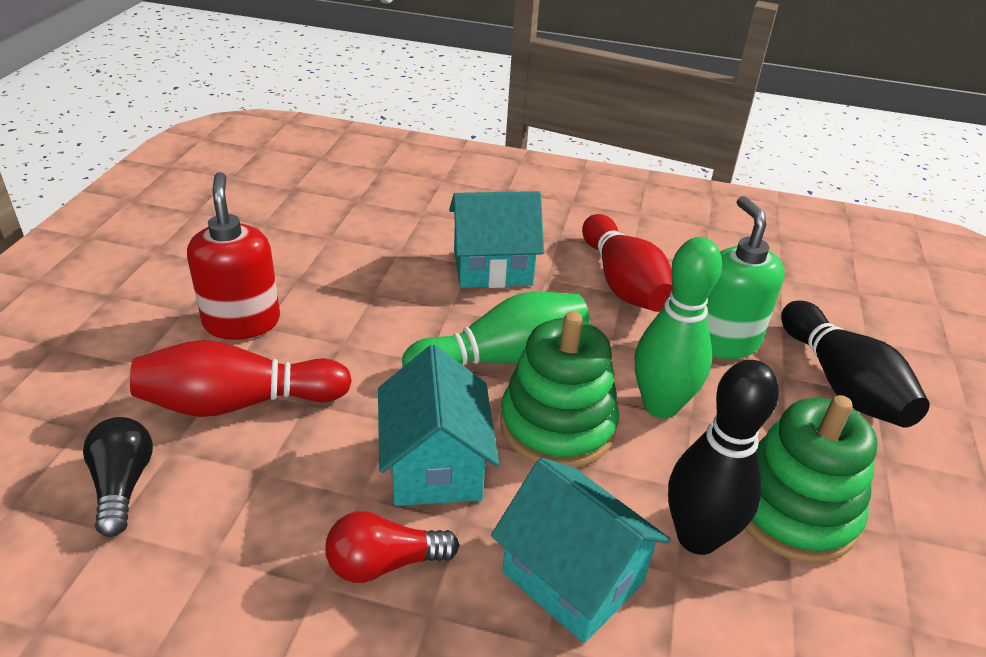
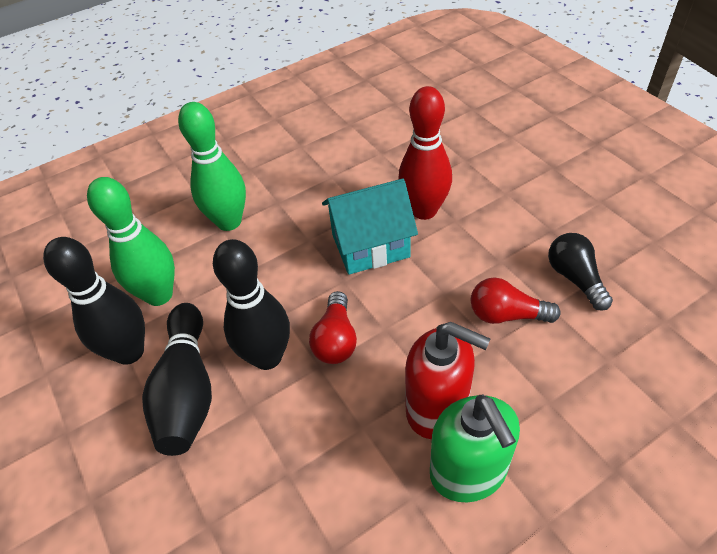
black bowling pin: 2 -> 3
green stacking toy: 2 -> 0
red bowling pin: 2 -> 1
red light bulb: 1 -> 2
turquoise house: 3 -> 1

